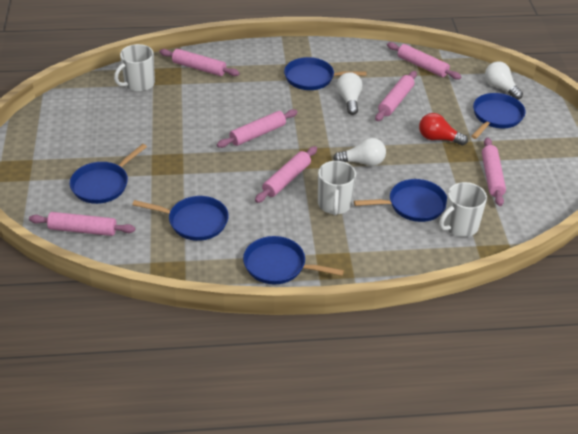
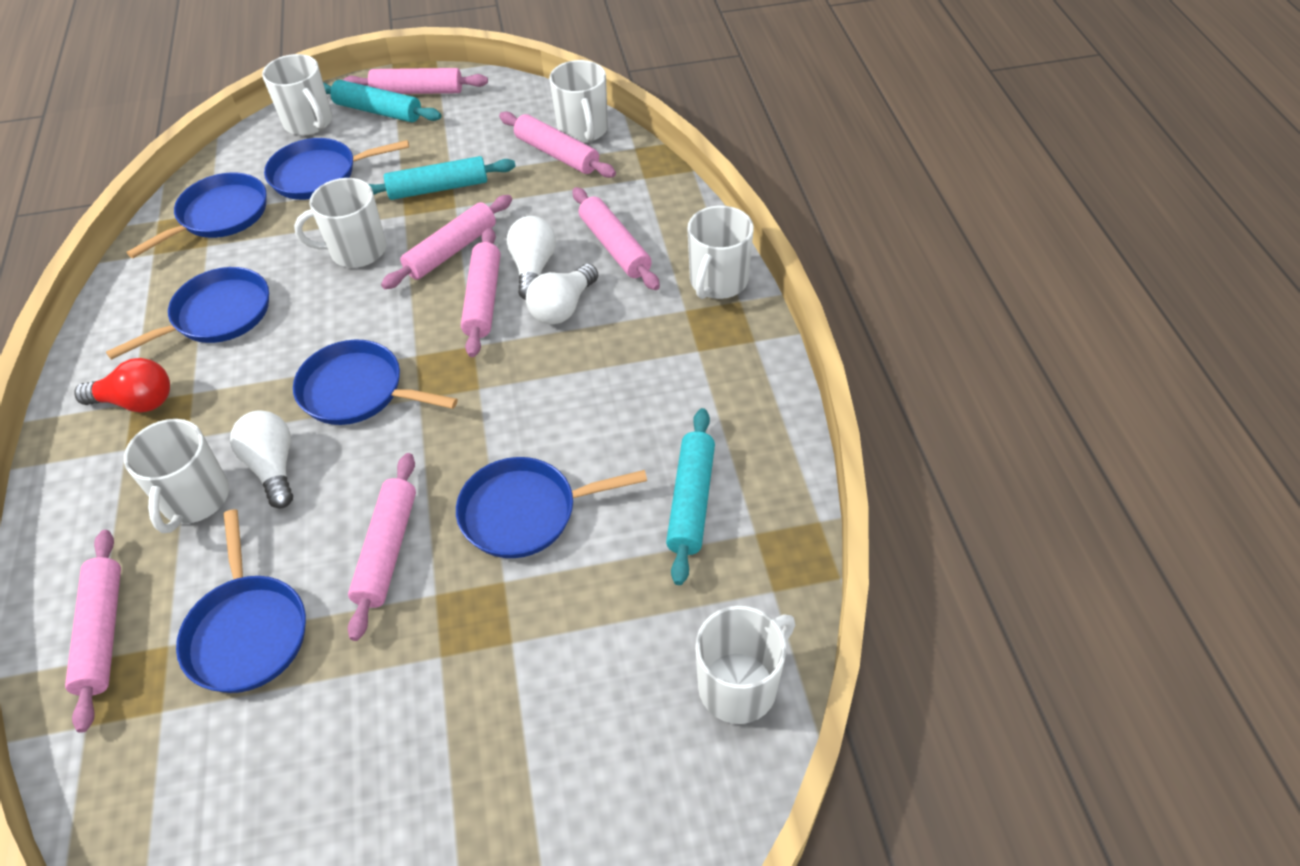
turquoise rolling pin: 0 -> 3
white mug: 3 -> 6

